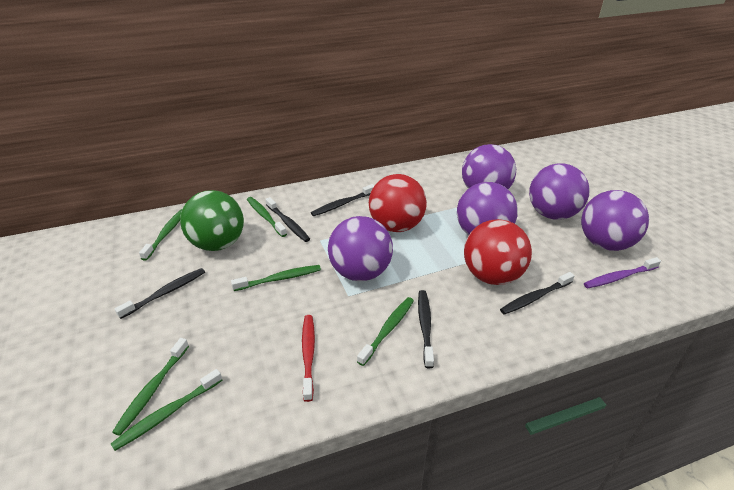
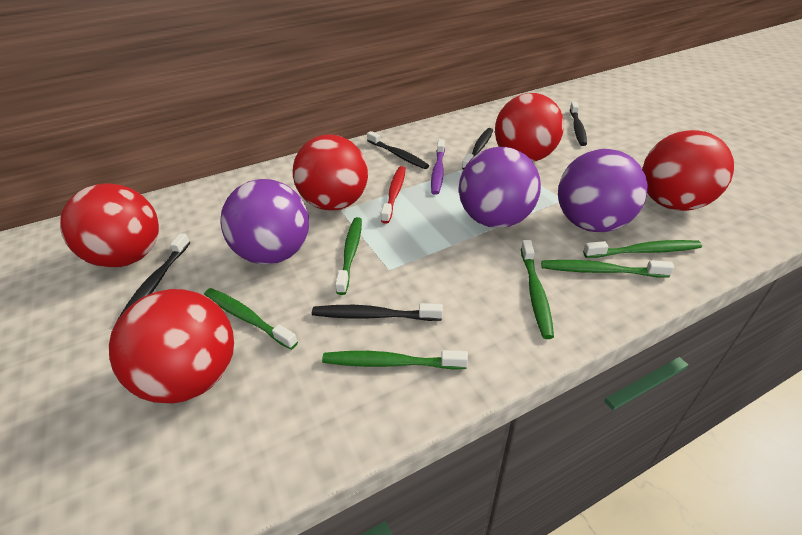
green ball: 1 -> 0
purple ball: 5 -> 3
red ball: 2 -> 5

